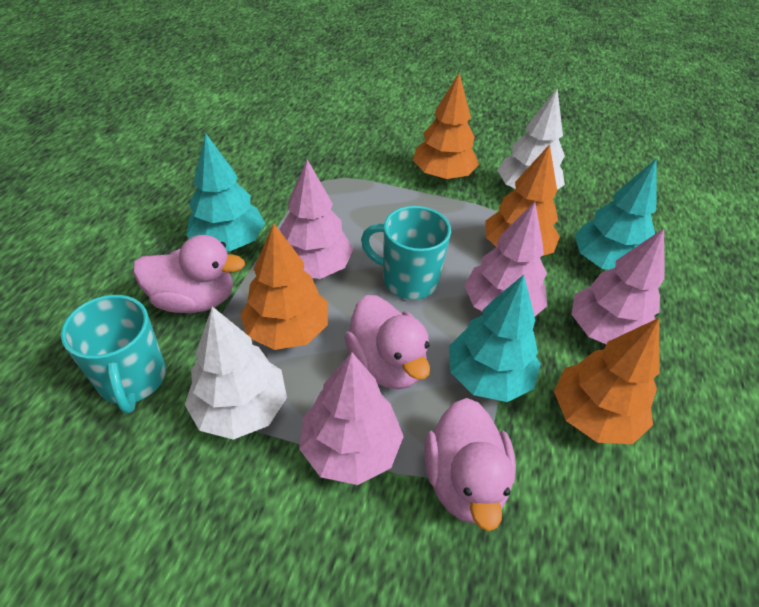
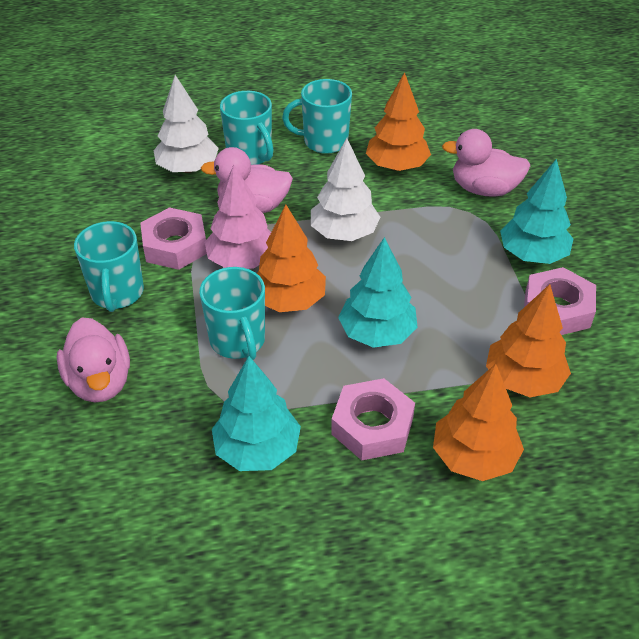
pink nut: 0 -> 3
pink tree: 4 -> 1
turquoise mug: 2 -> 4

